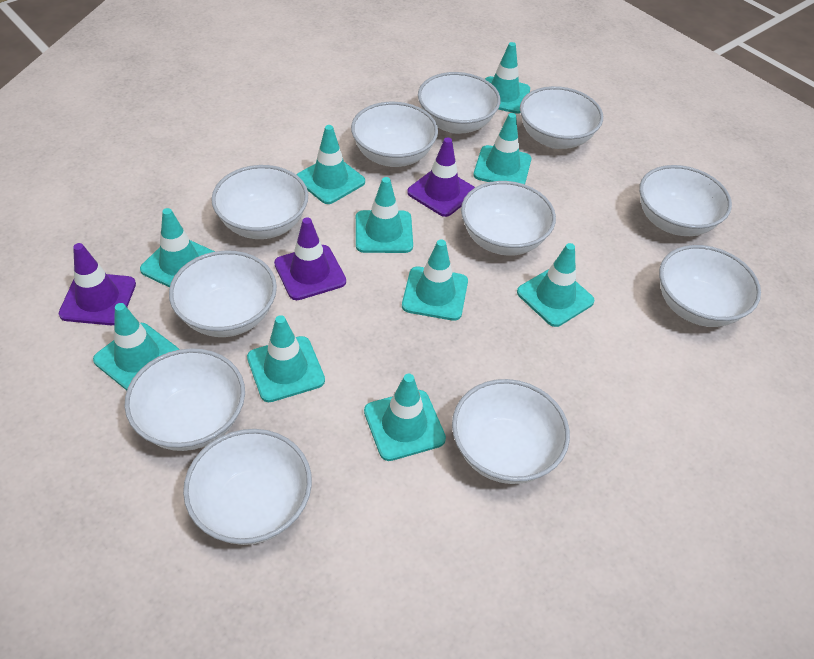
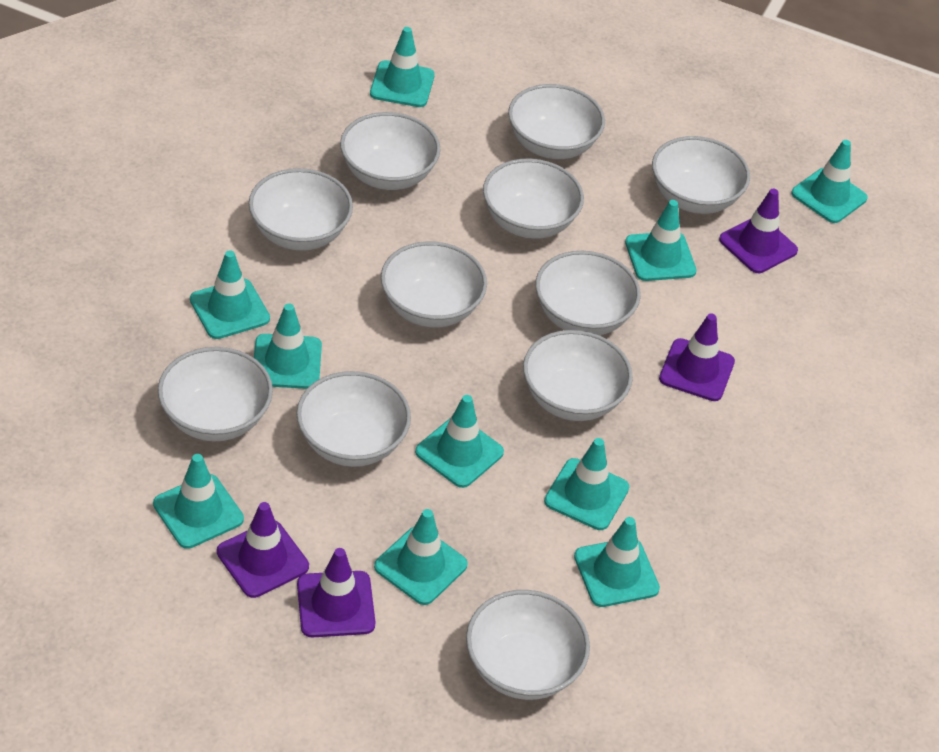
purple traffic cone: 3 -> 4

